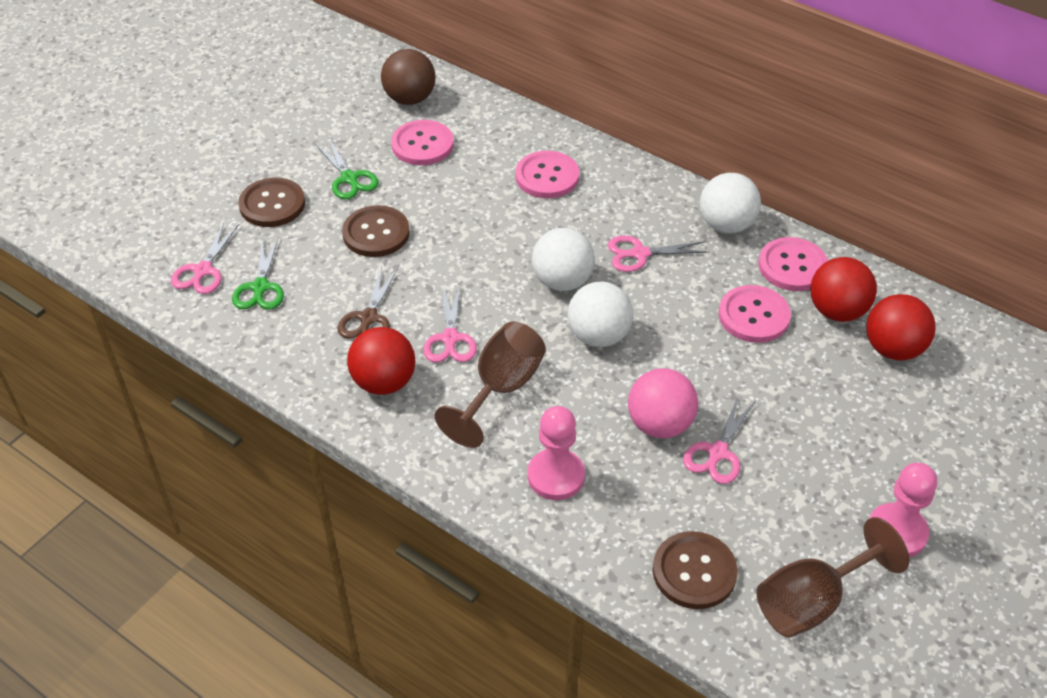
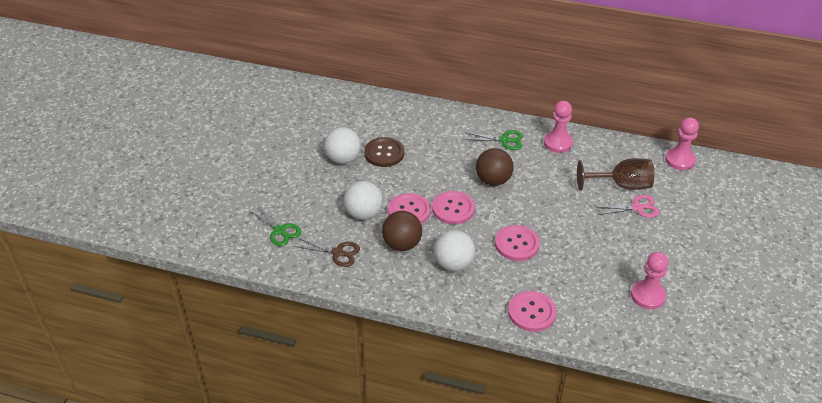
brown ball: 1 -> 2
brown button: 3 -> 1
brown goblet: 2 -> 1
pink ball: 1 -> 0
pink pawn: 2 -> 3
pink scissors: 4 -> 1
red ball: 3 -> 0

